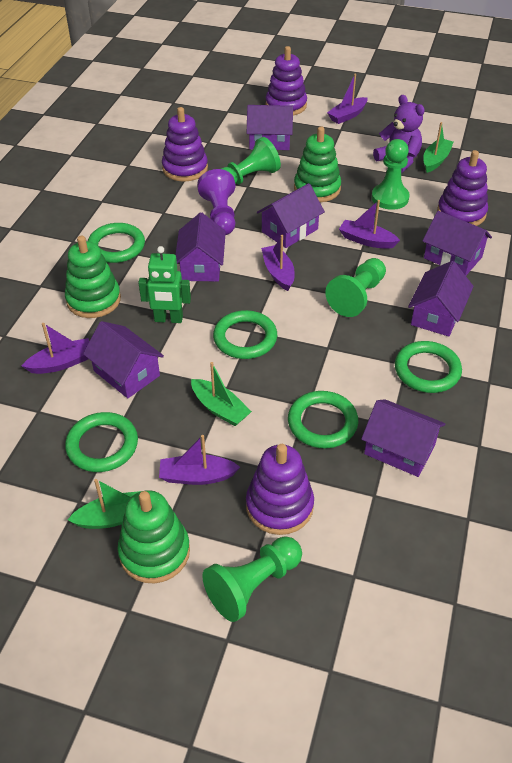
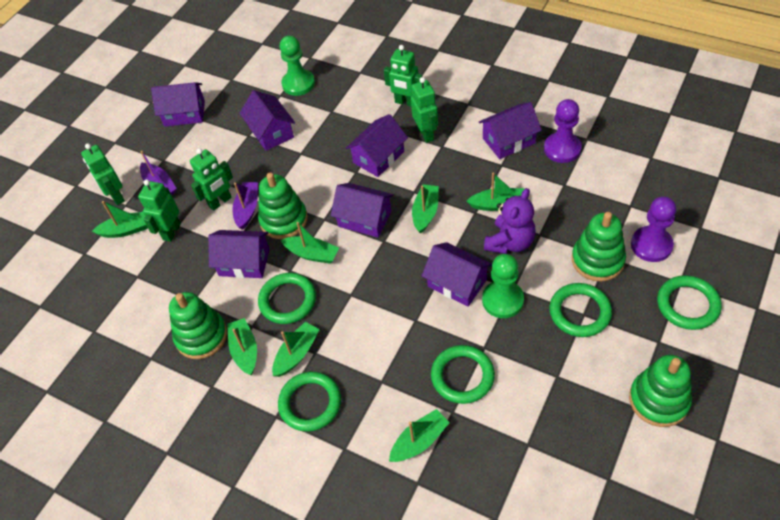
green boat: 3 -> 7
green pawn: 4 -> 2
green robot: 1 -> 5
green stacking toy: 3 -> 4
purple boat: 5 -> 2
purple pawn: 1 -> 2
purple stacking toy: 4 -> 0

